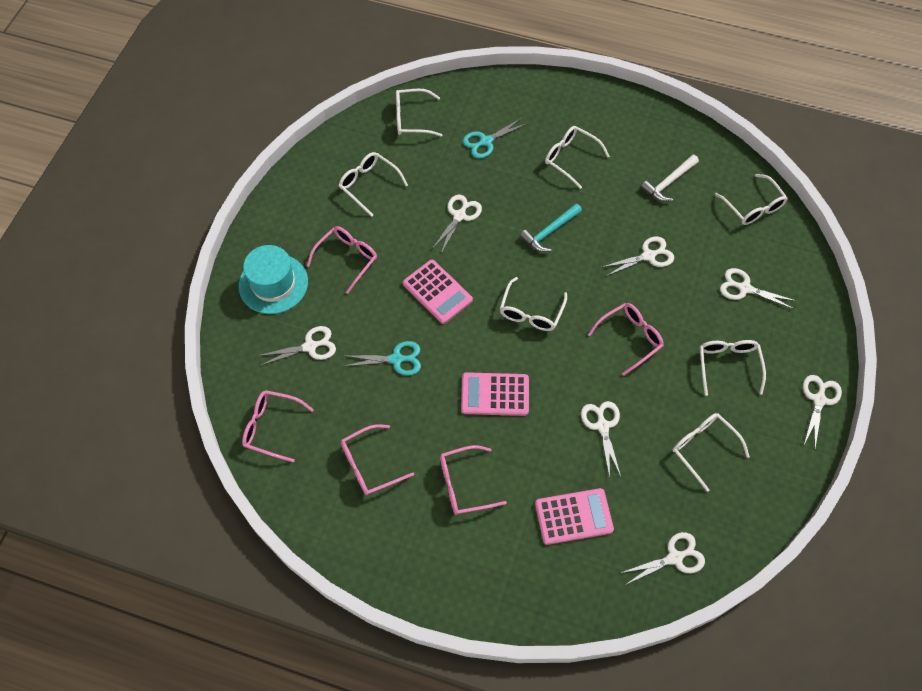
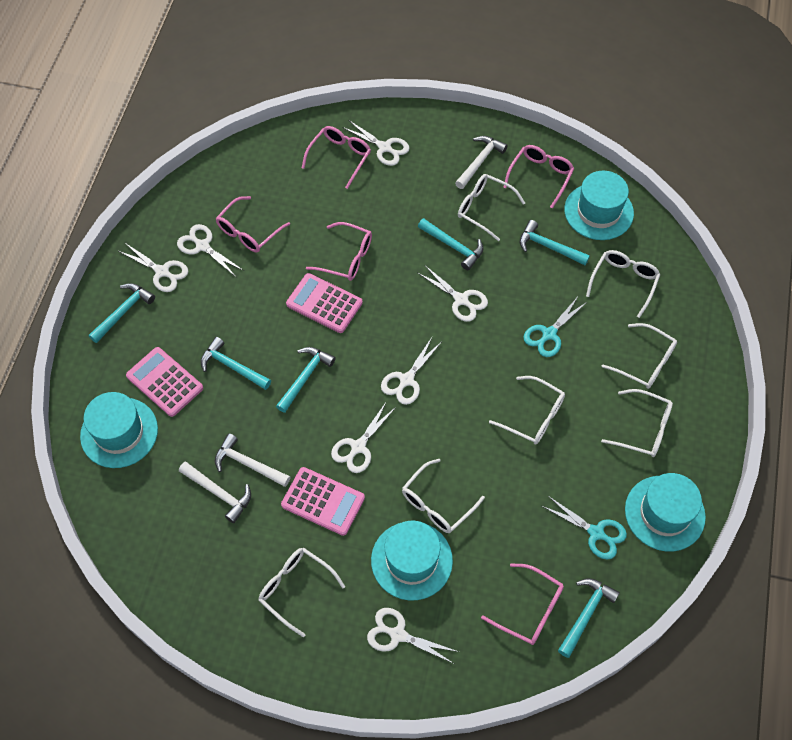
turquoise hammer: 1 -> 6
turquoise hat: 1 -> 4
white hammer: 1 -> 3

